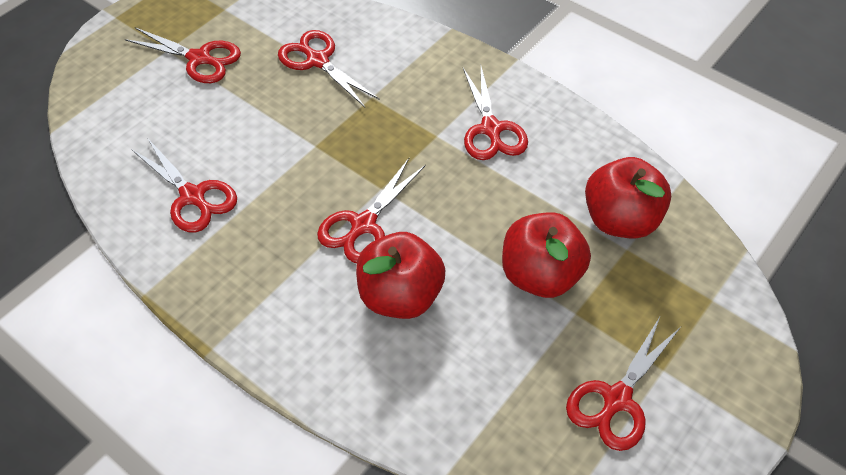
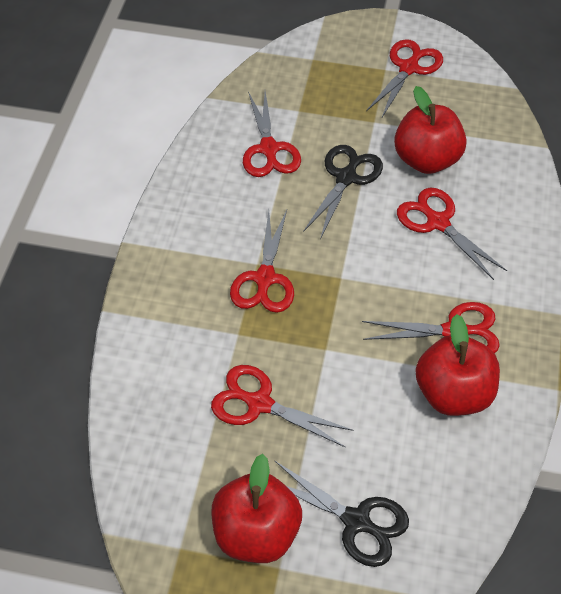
black scissors: 0 -> 2

